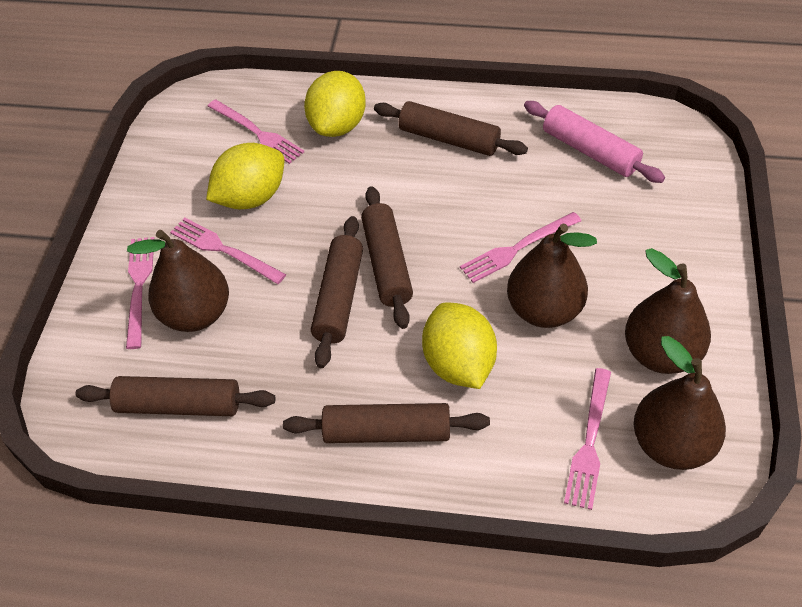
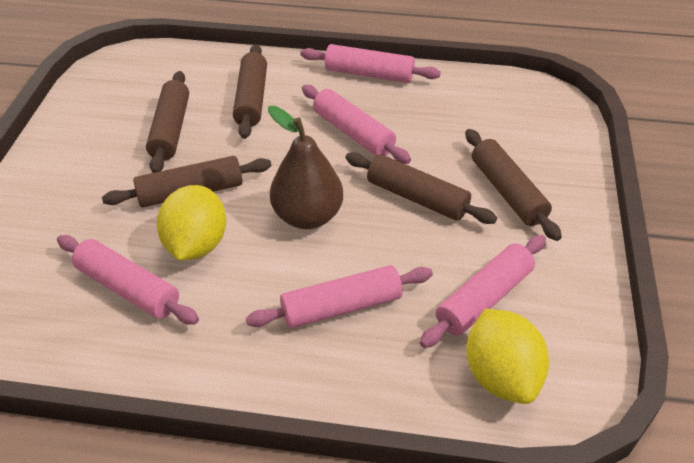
brown pear: 4 -> 1
pink fork: 5 -> 0
pink rolling pin: 1 -> 5
yellow lemon: 3 -> 2

